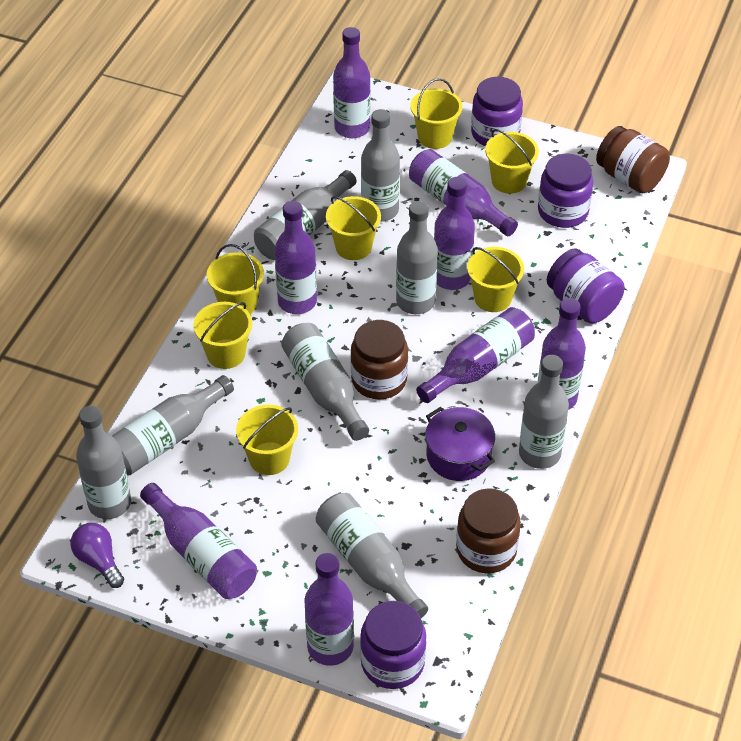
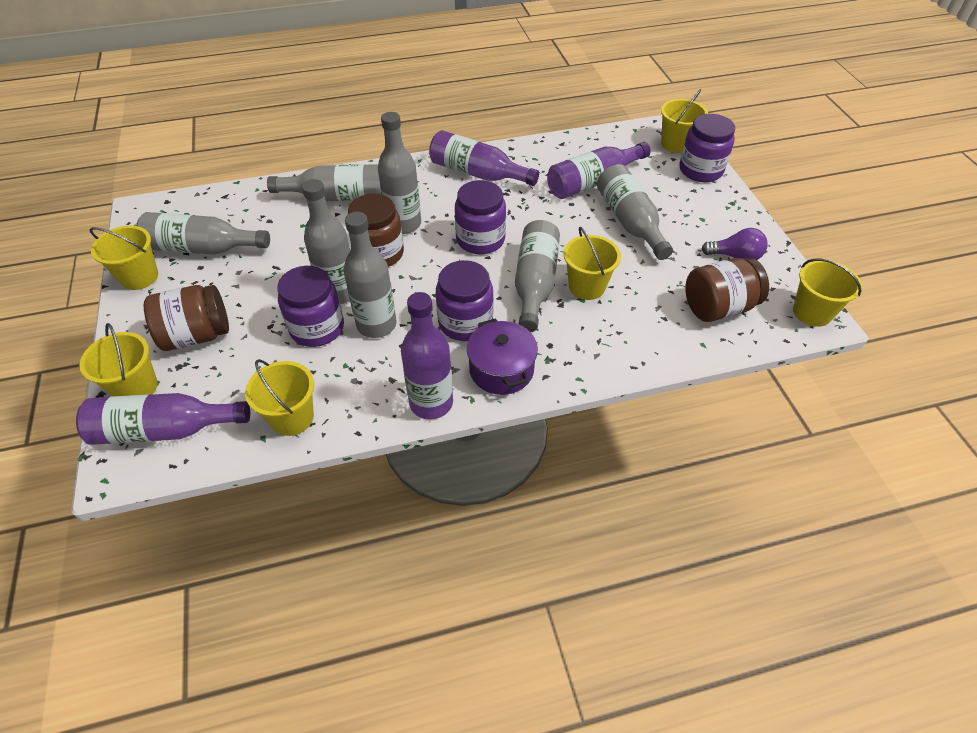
grey bottle: 8 -> 7
purple bottle: 8 -> 4
yellow bucket: 7 -> 6

